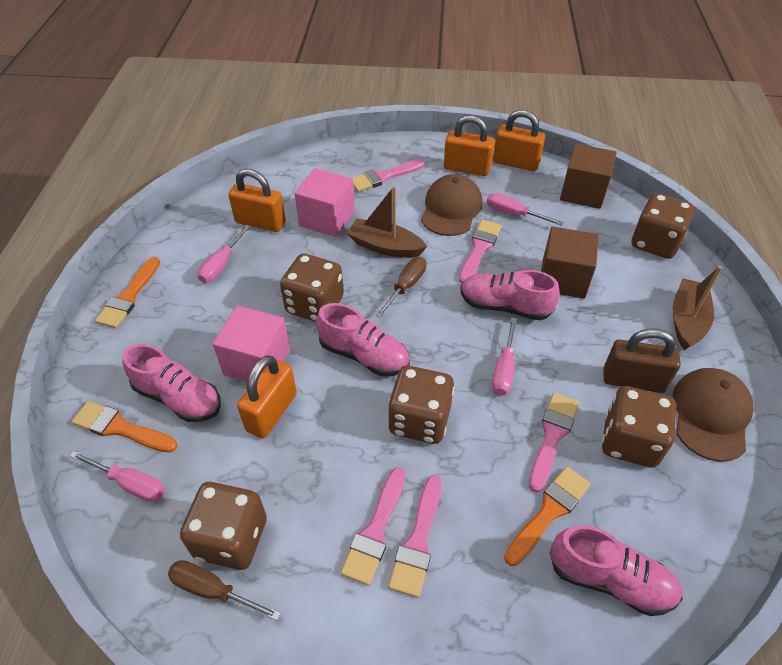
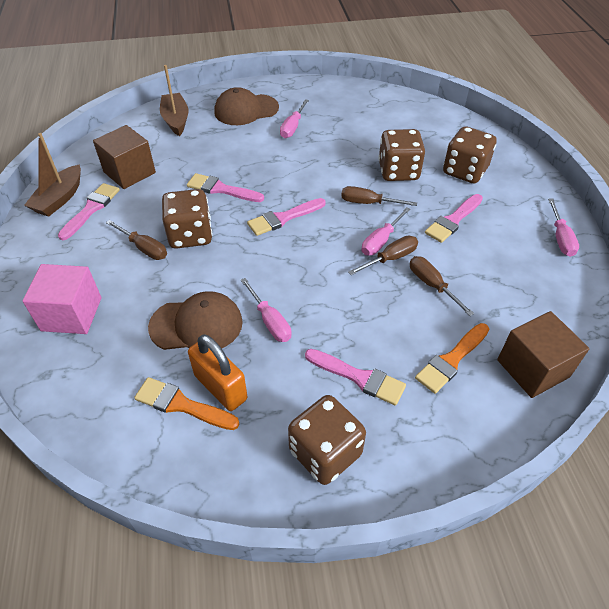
brown dice: 5 -> 4
brown padlock: 1 -> 0
brown screwdriver: 2 -> 4
orange brush: 3 -> 2
orange padlock: 4 -> 1
pink cube: 2 -> 1
pink shoe: 4 -> 0

